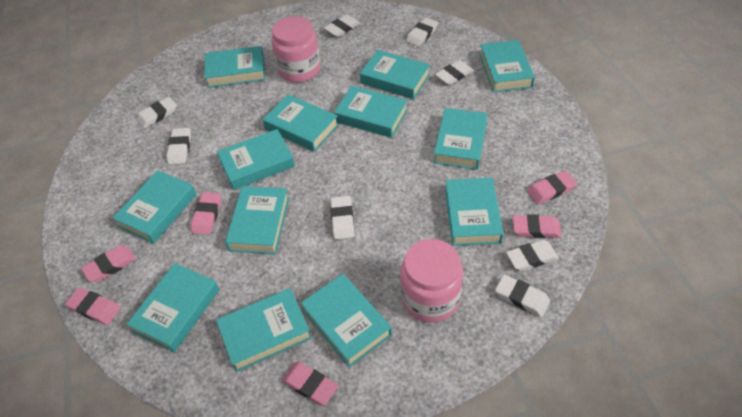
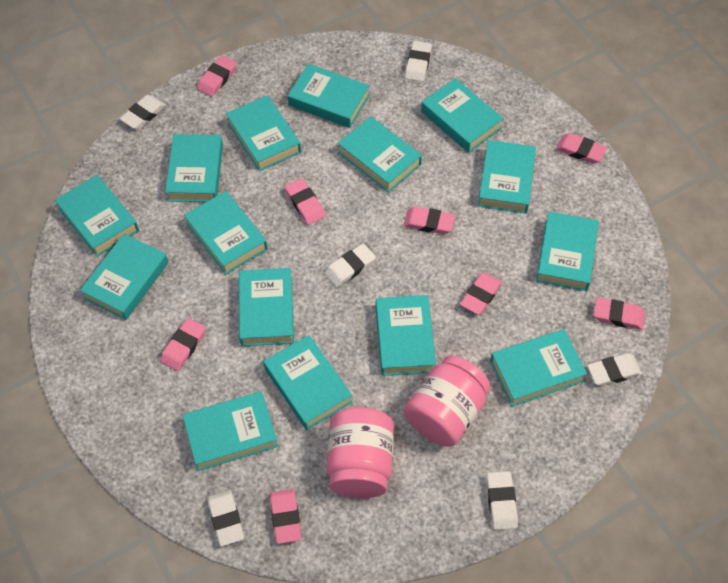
pink eraser: 6 -> 8
turquoise book: 13 -> 15
white eraser: 8 -> 6

